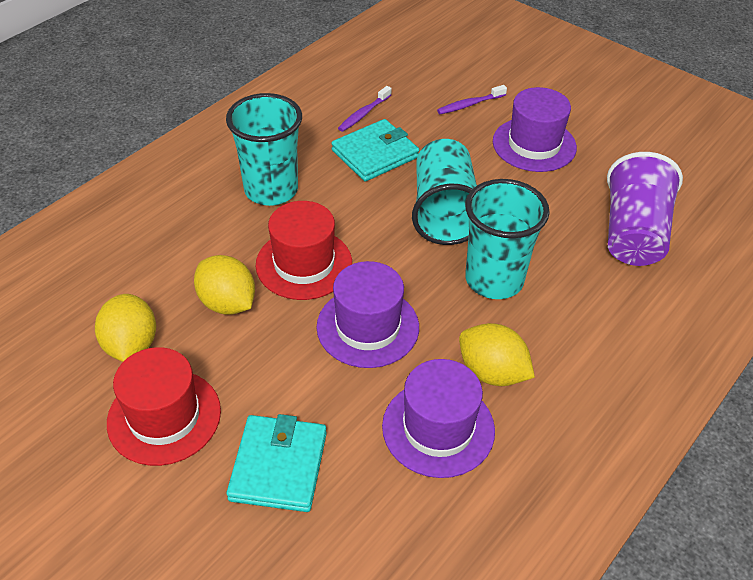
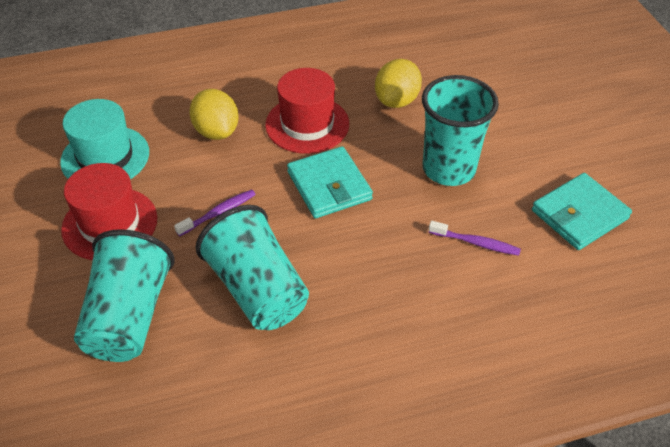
purple cup: 1 -> 0
purple hat: 3 -> 0
turquoise hat: 0 -> 1
yellow lemon: 3 -> 2

